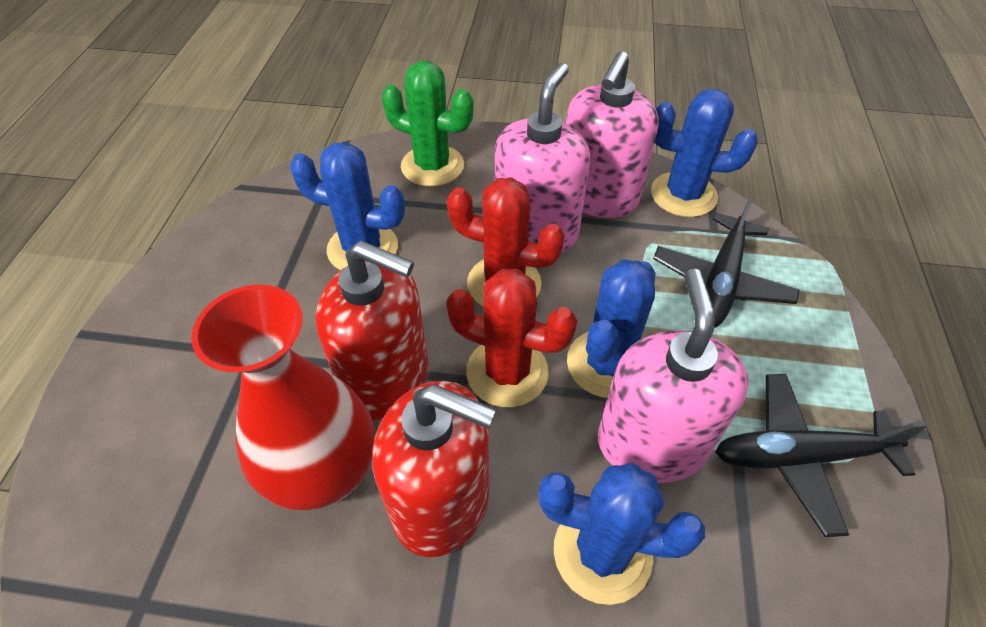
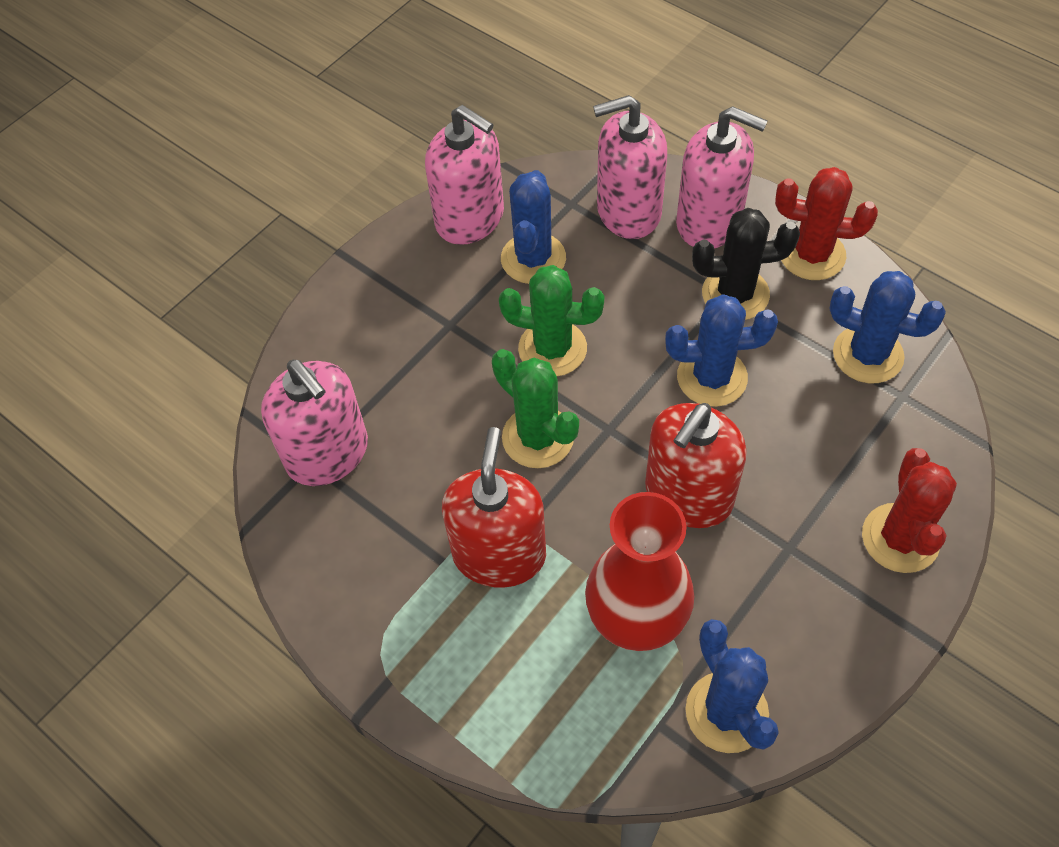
black cactus: 0 -> 1
black plane: 2 -> 0
green cactus: 1 -> 2
pink soap dispenser: 3 -> 4

